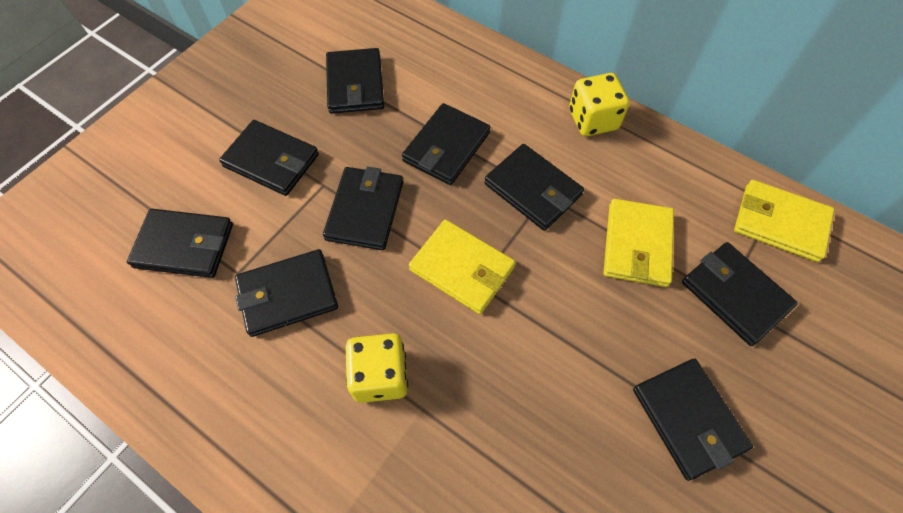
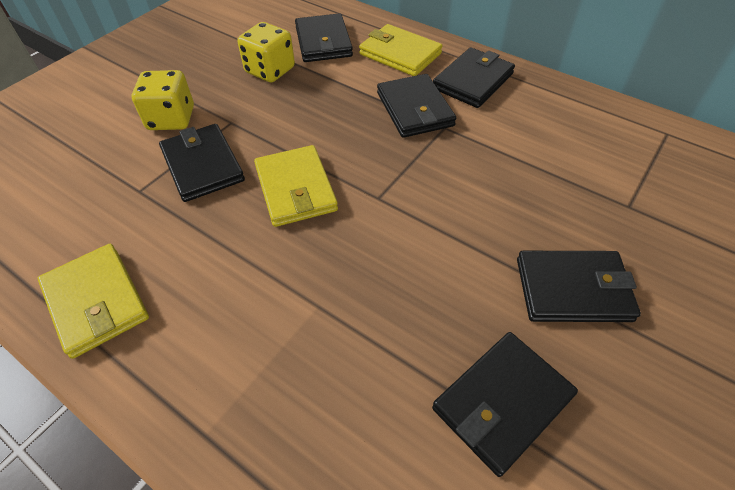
black wallet: 9 -> 6

